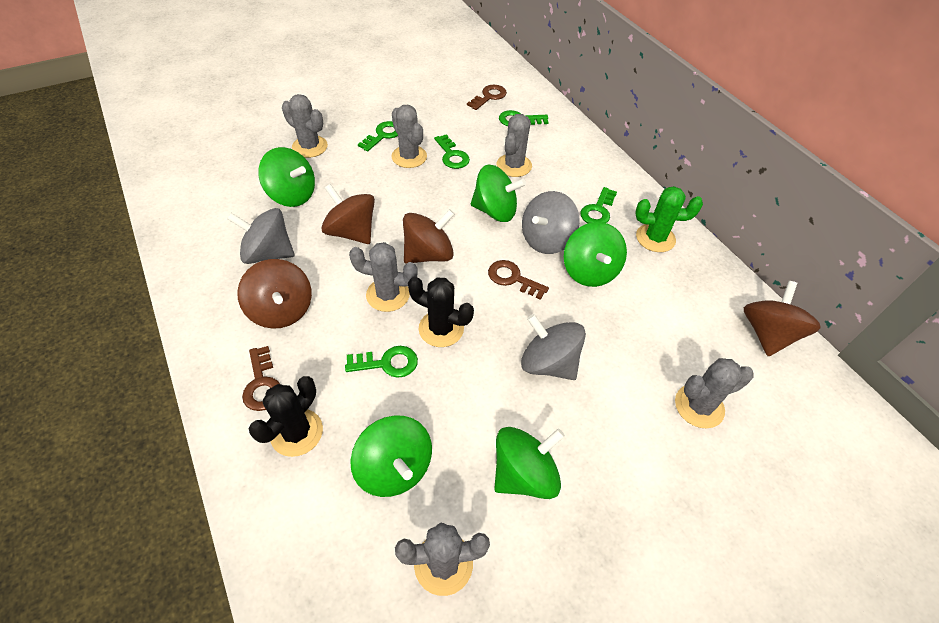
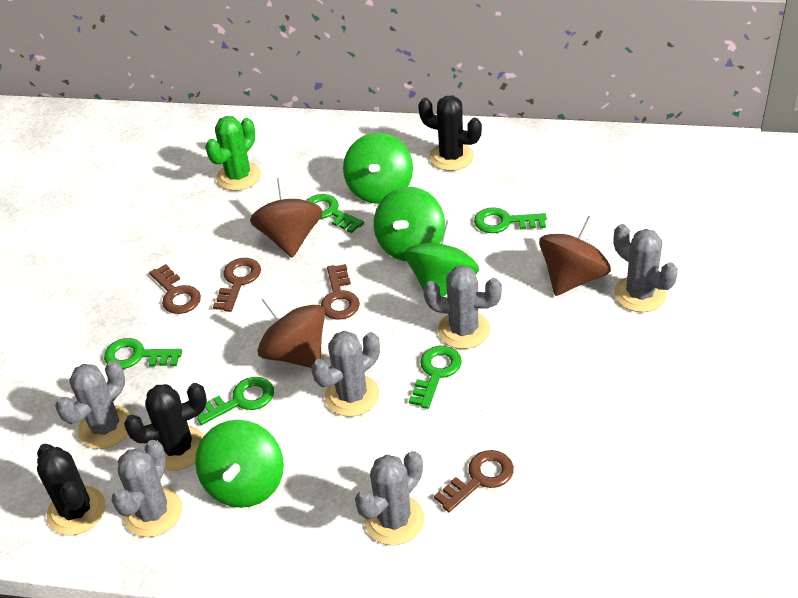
black cactus: 2 -> 3
brown key: 3 -> 4
brown spinning top: 4 -> 3
green spinning top: 5 -> 4
grey spinning top: 3 -> 0

